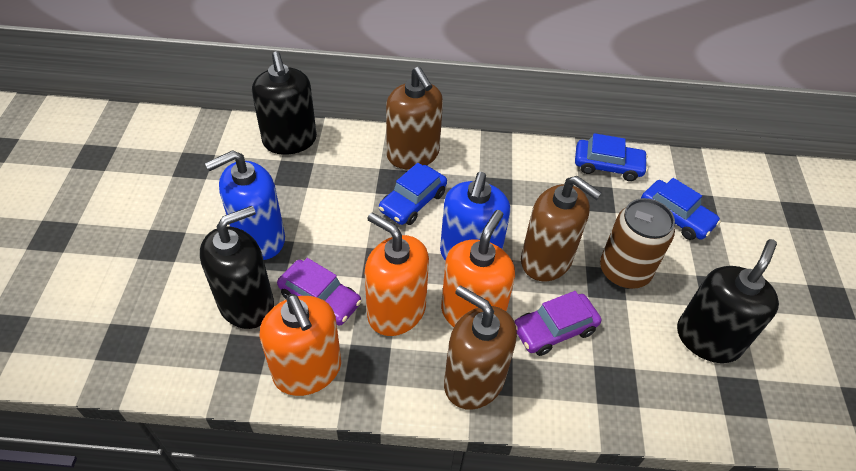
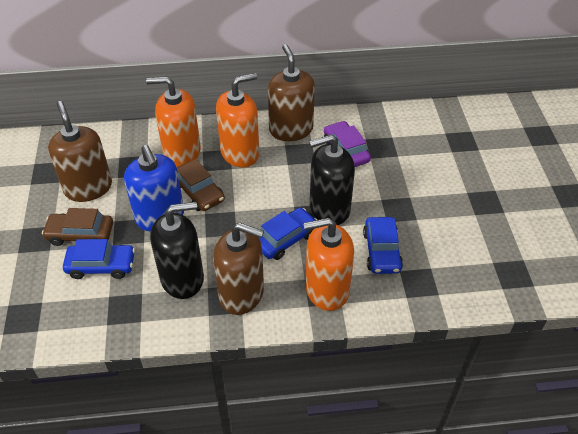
black soap dispenser: 3 -> 2
blue soap dispenser: 2 -> 1
brown can: 1 -> 0
brown car: 0 -> 2
purple car: 2 -> 1

